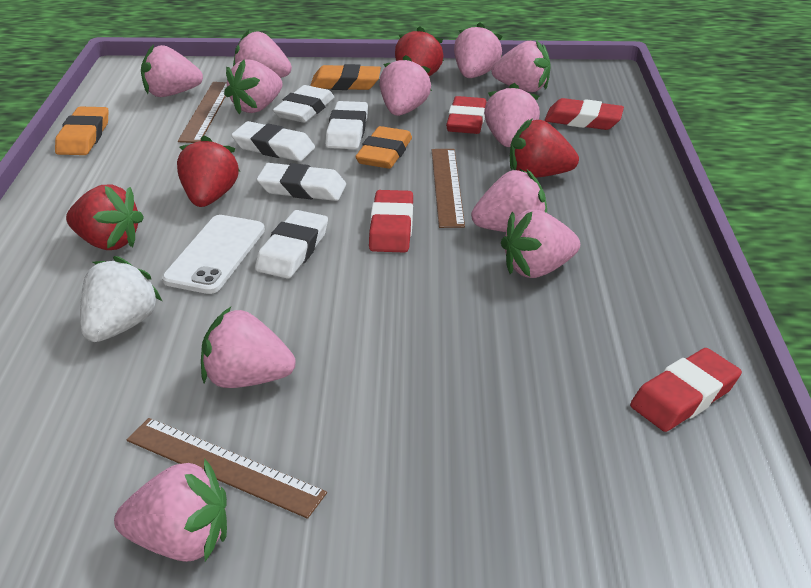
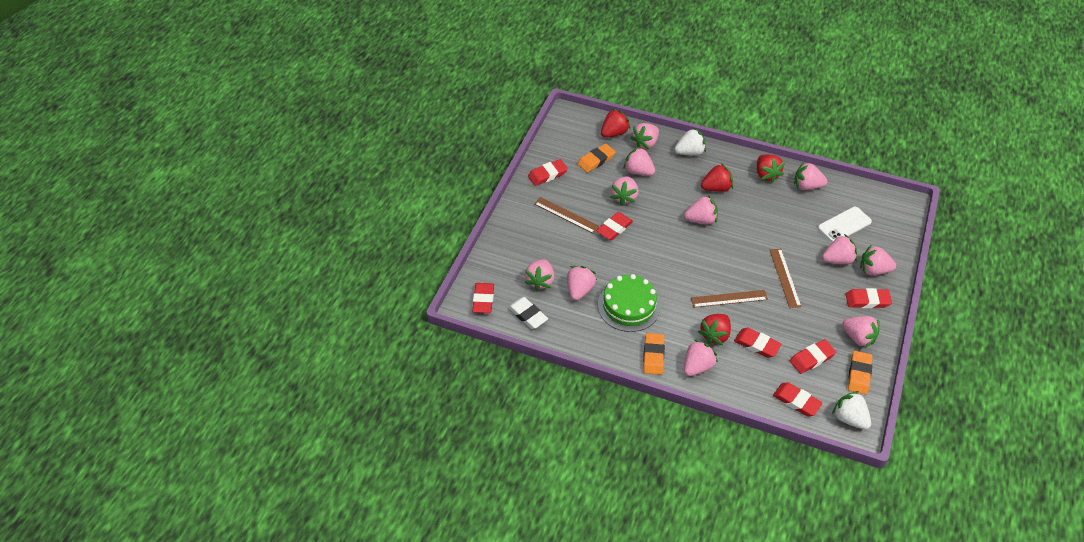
green cake: 0 -> 1
red eraser: 4 -> 7
white eraser: 5 -> 1
white strawberry: 1 -> 2

